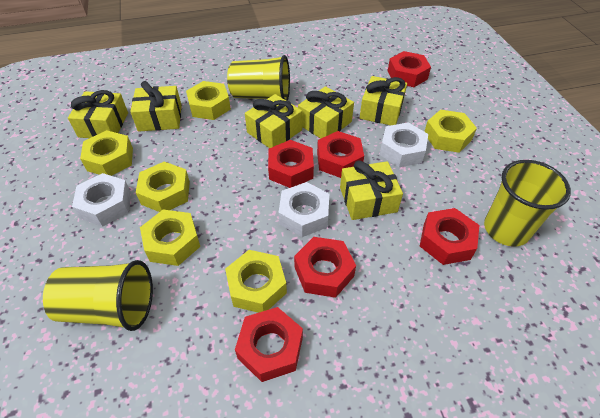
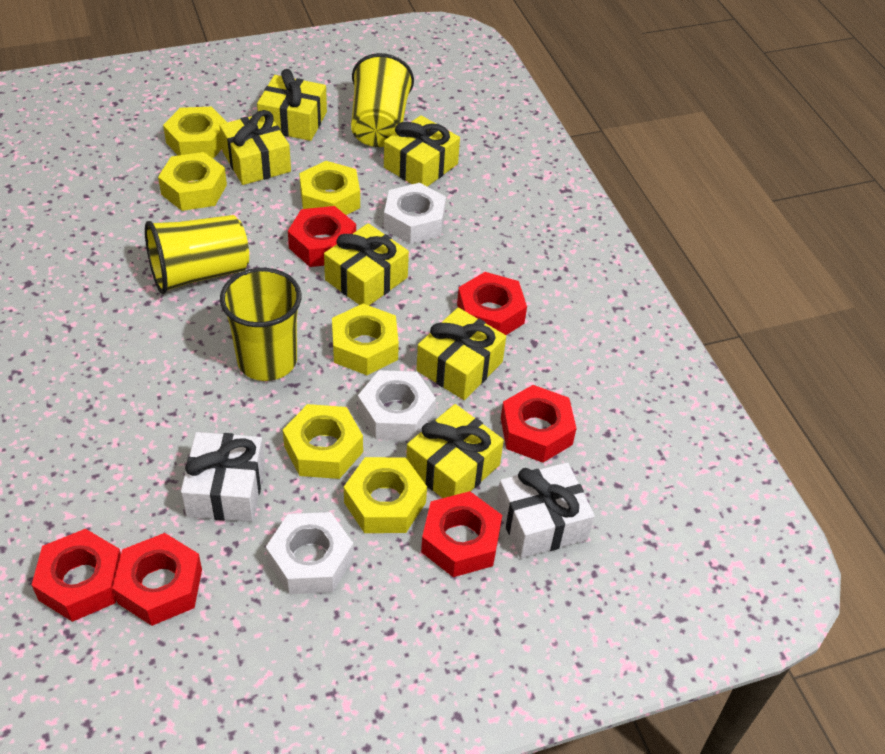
white gift: 0 -> 2

